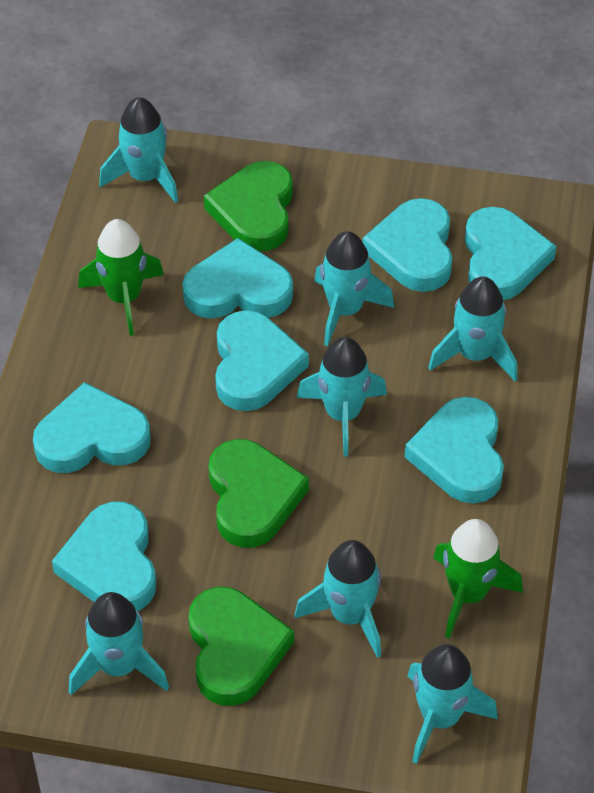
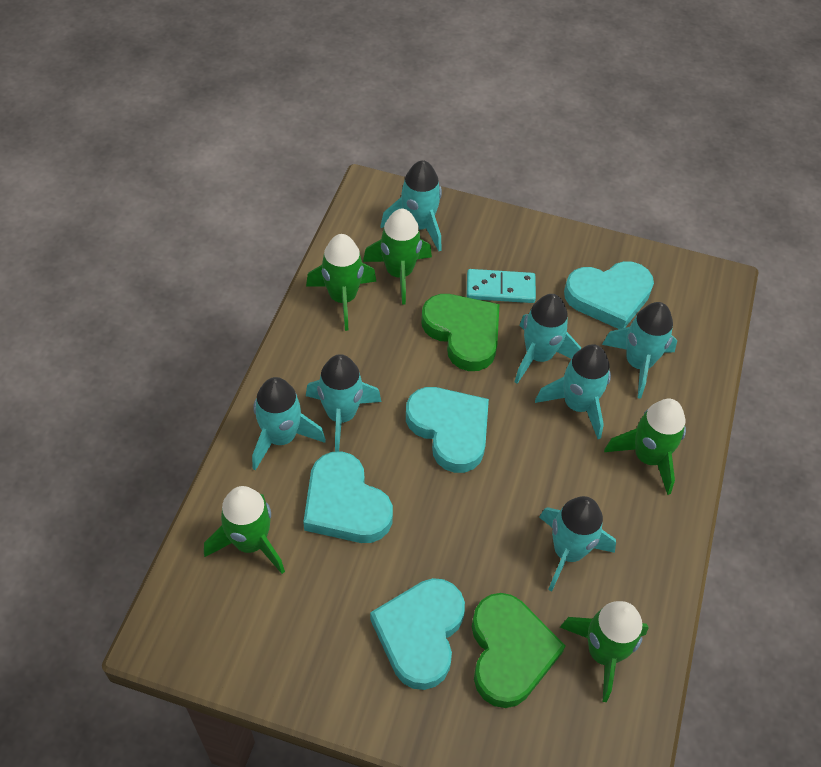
green heart: 3 -> 2
green rocket: 2 -> 5
turquoise domino: 0 -> 1
turquoise heart: 7 -> 4

